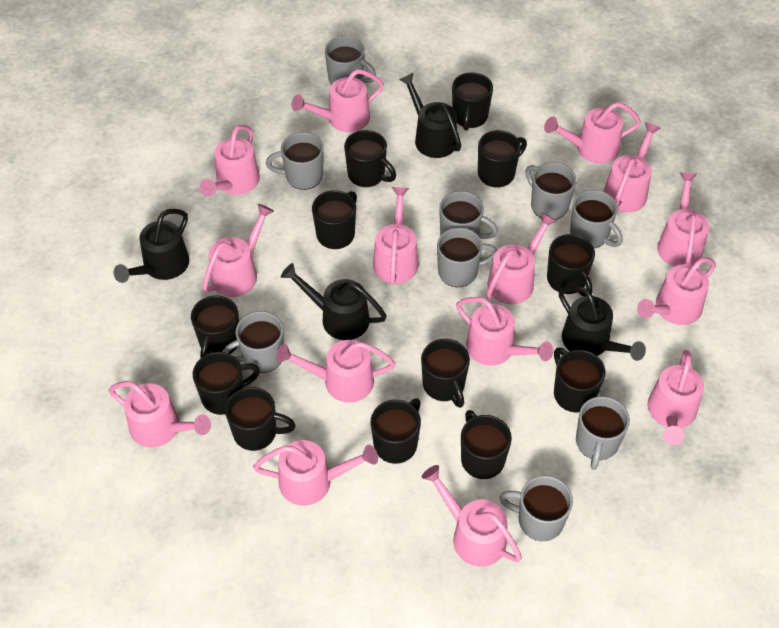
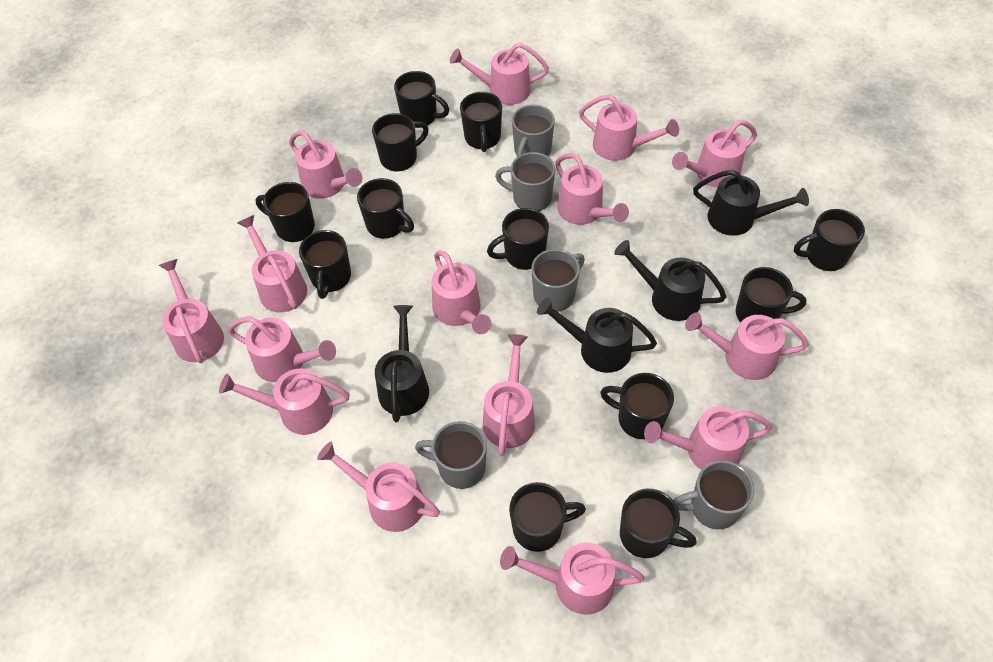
grey mug: 9 -> 5

